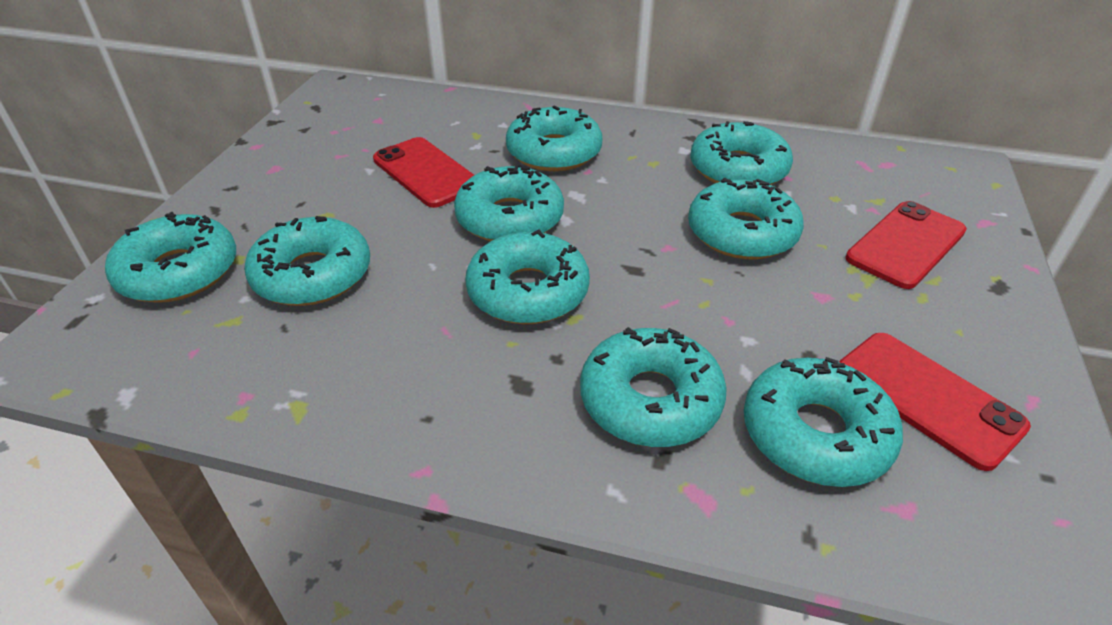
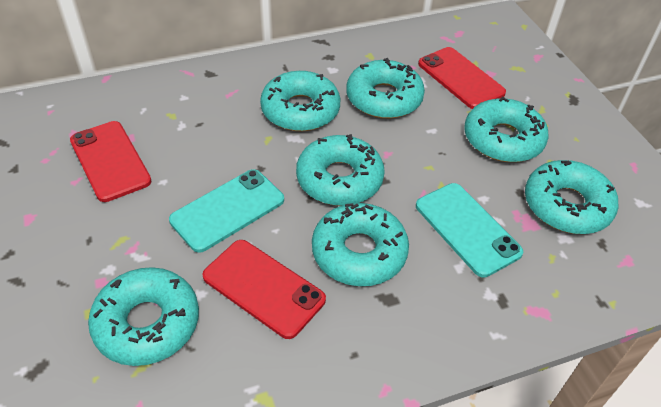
turquoise donut: 9 -> 7
turquoise phone: 0 -> 2

